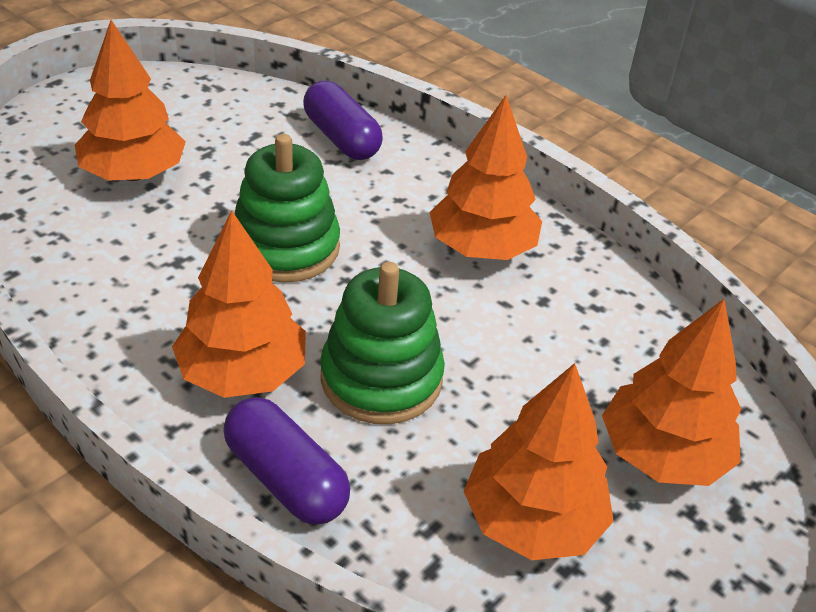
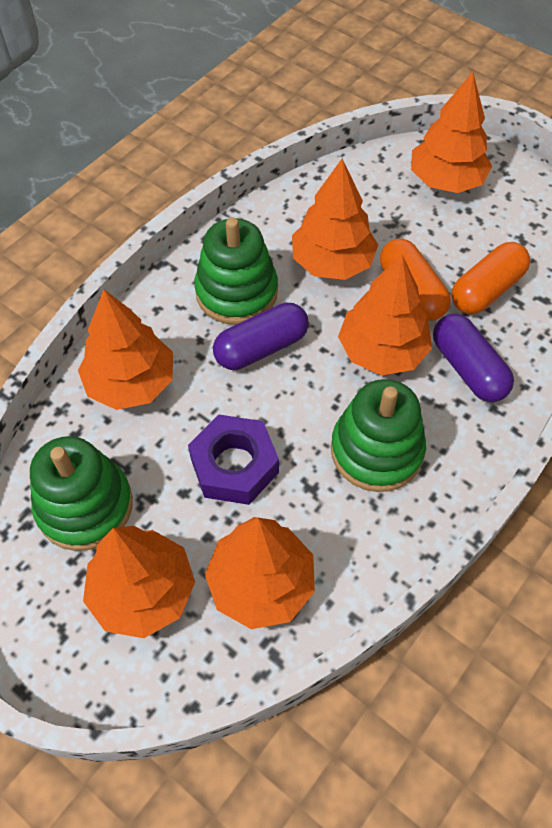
green stacking toy: 2 -> 3
orange capsule: 0 -> 2
orange tree: 5 -> 6
purple nut: 0 -> 1

